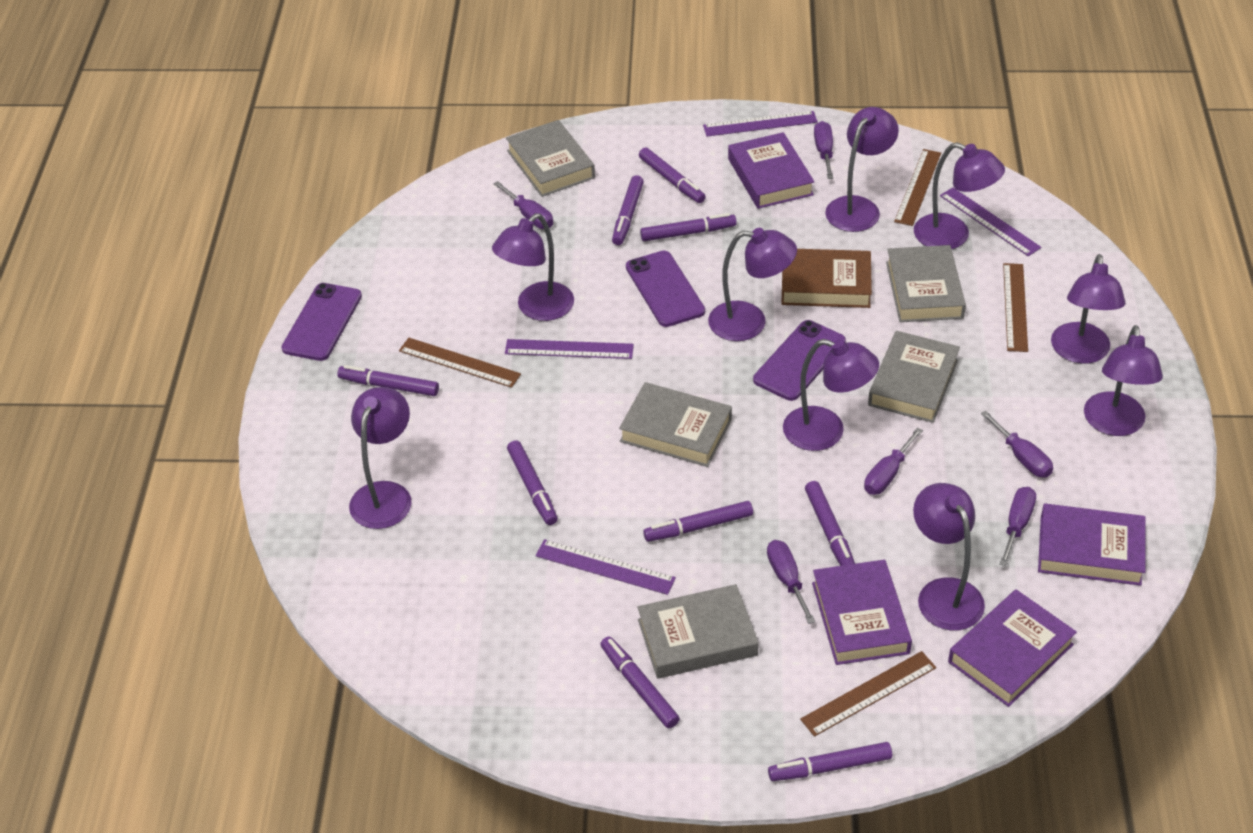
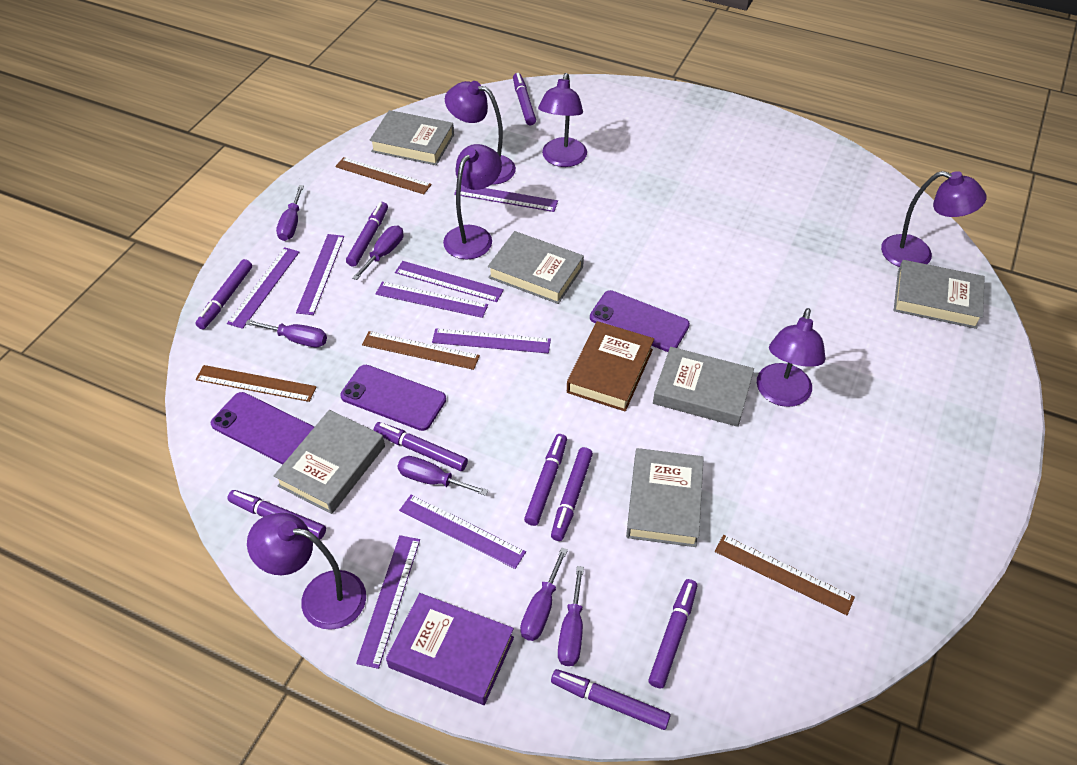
grey book: 5 -> 6
purple book: 4 -> 1
purple lamp: 9 -> 6
purple ruler: 4 -> 8

